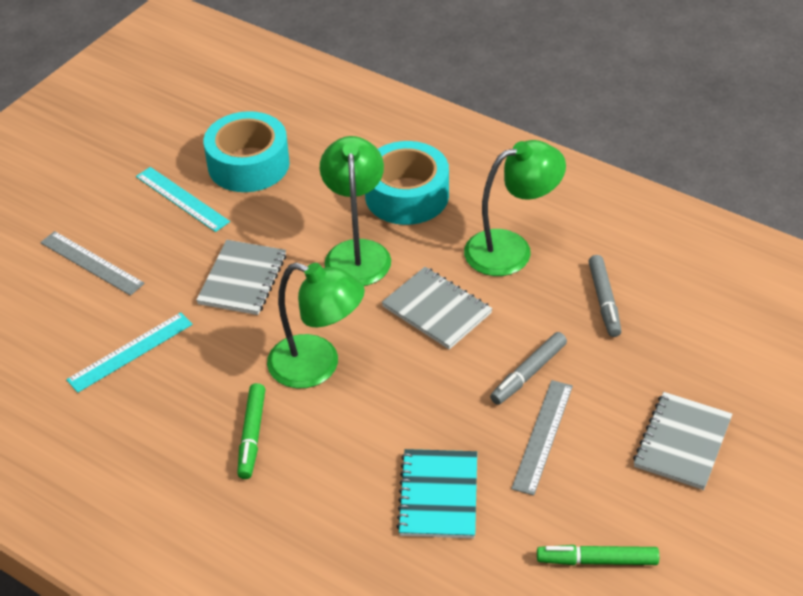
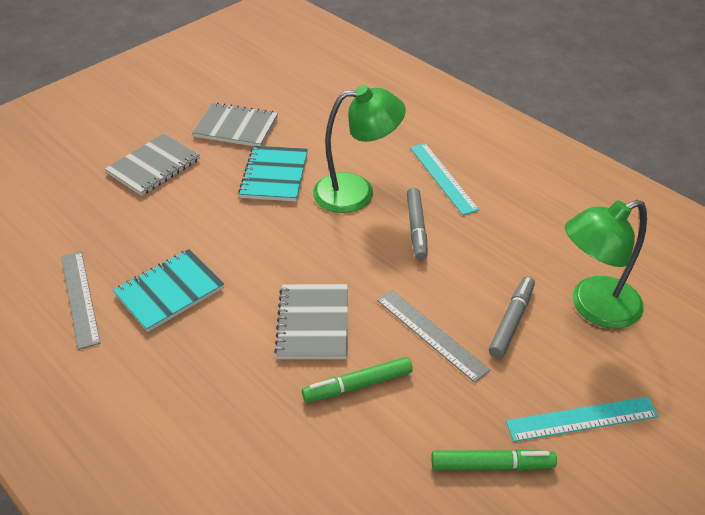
green lamp: 3 -> 2
turquoise notebook: 1 -> 2
turquoise tape: 2 -> 0

